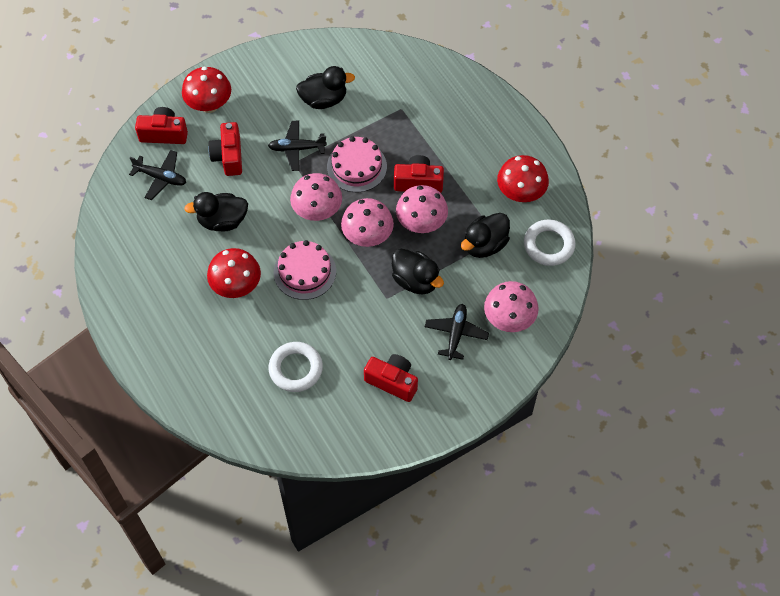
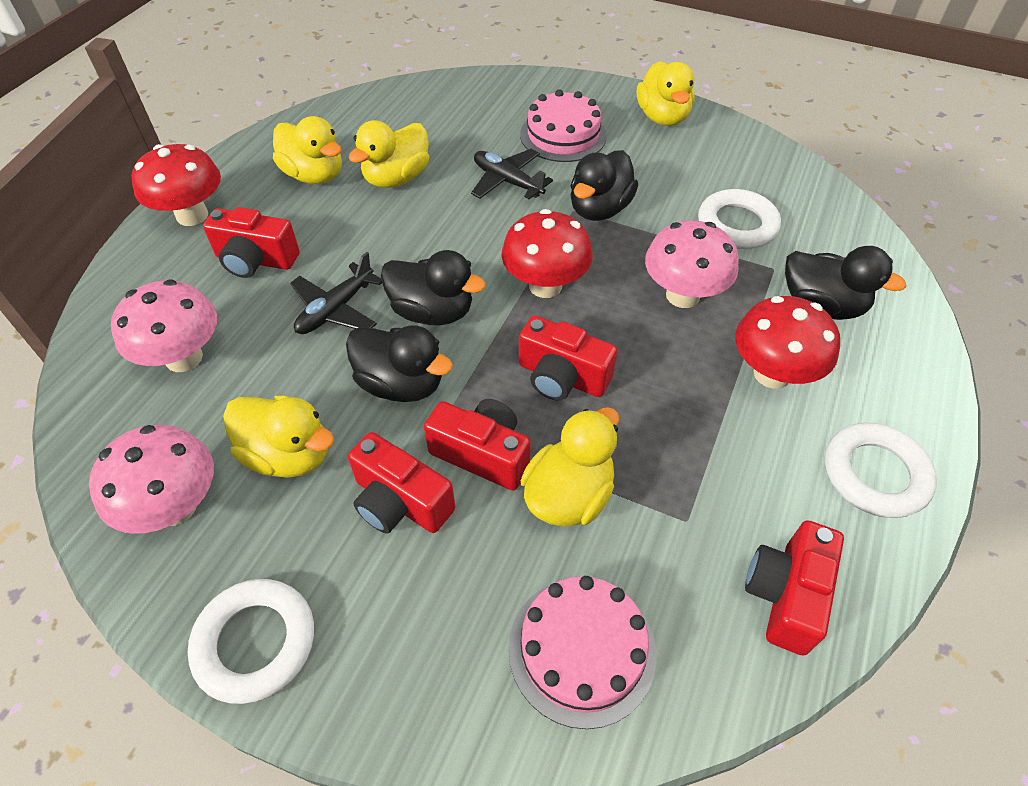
black plane: 3 -> 2
pink mushroom: 4 -> 3
red camera: 4 -> 5
white ring: 2 -> 3
yellow duck: 0 -> 5

